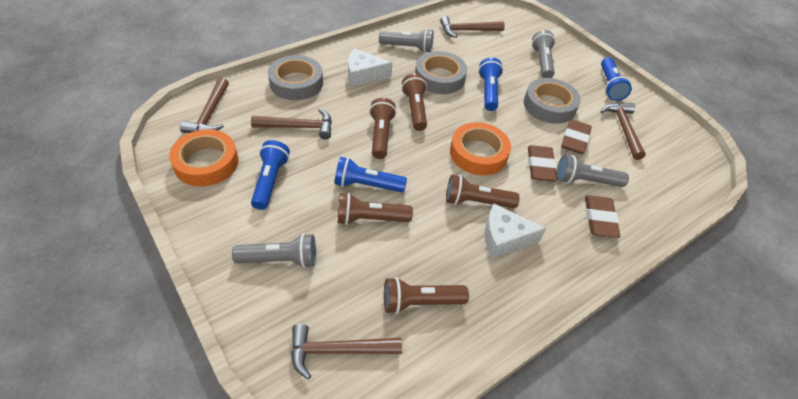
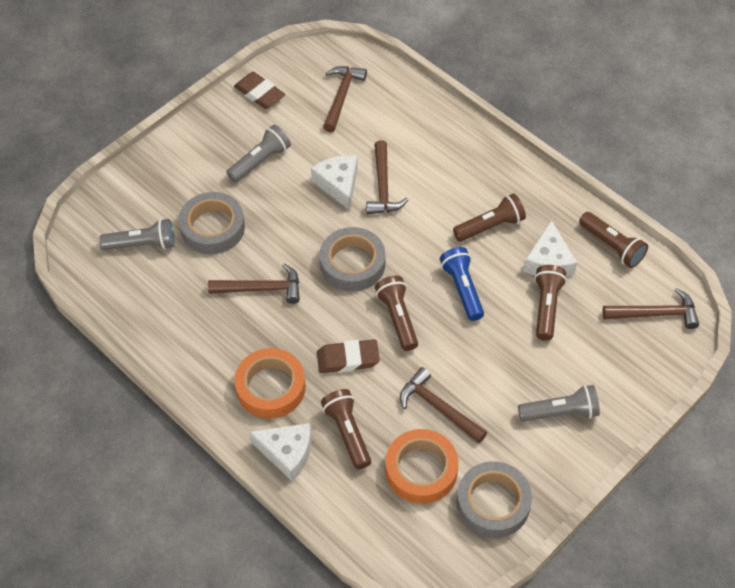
blue flashlight: 4 -> 1
brown eraser: 3 -> 2
grey flashlight: 4 -> 3
white cheese: 2 -> 3

